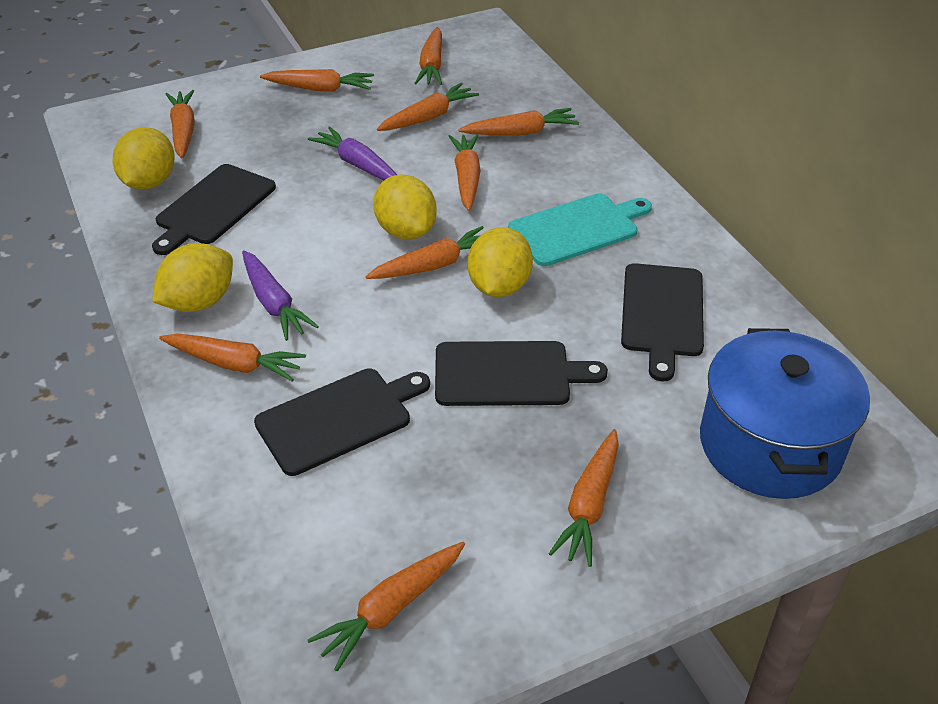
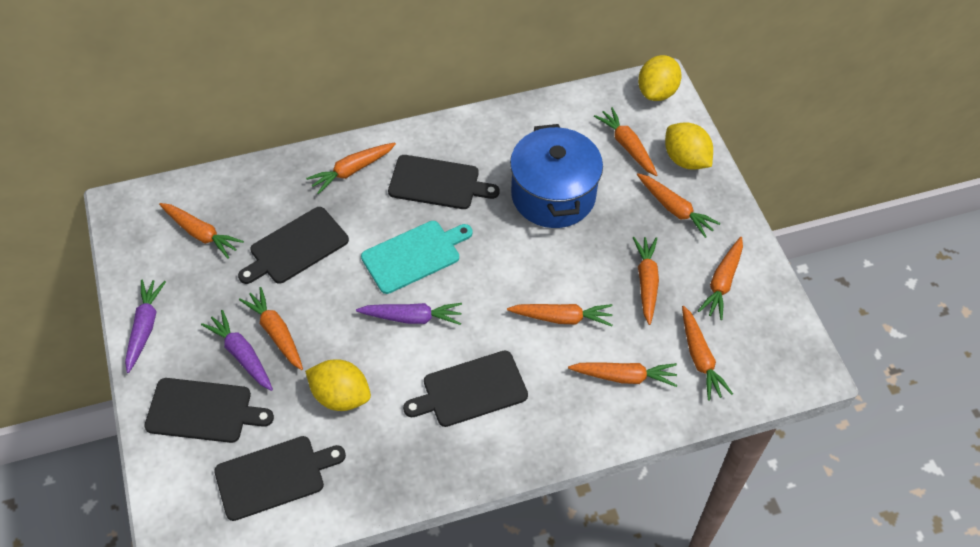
black cutting board: 4 -> 5
purple carrot: 2 -> 3
yellow lemon: 4 -> 3

